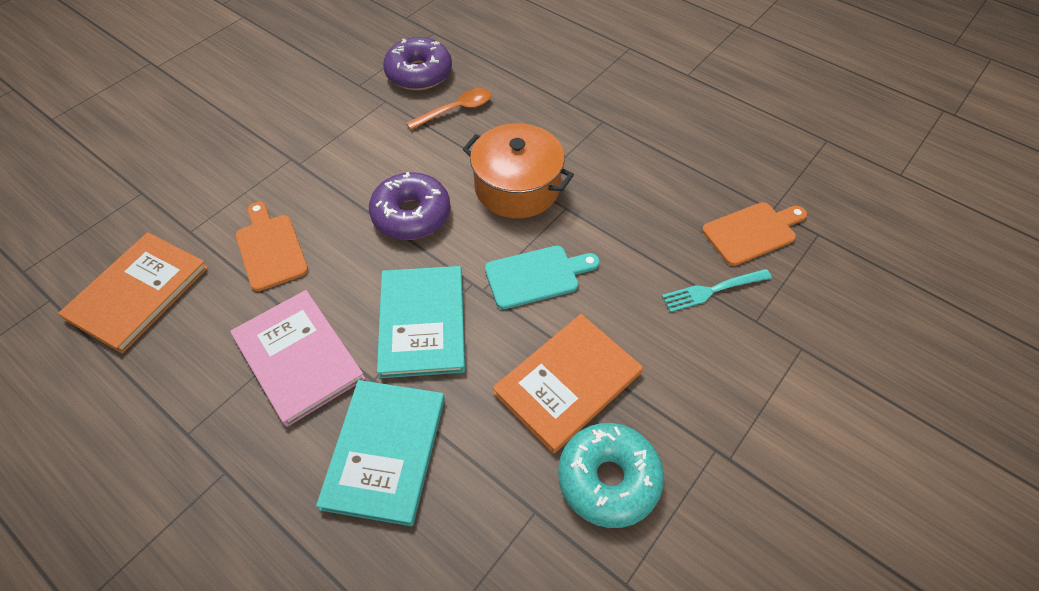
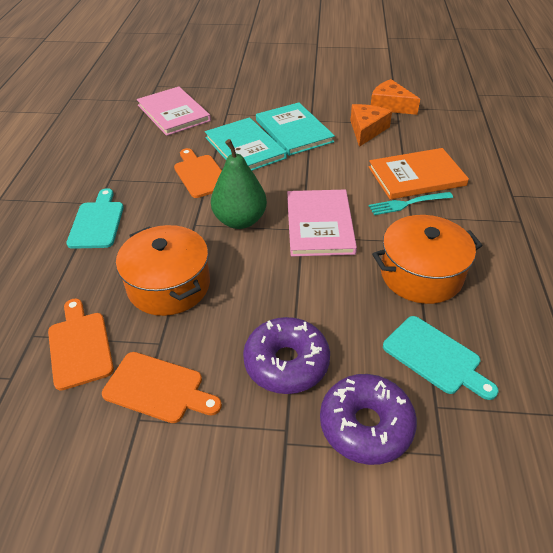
green pear: 0 -> 1
orange book: 2 -> 1
orange cheese: 0 -> 2
orange cutting board: 2 -> 3
orange pot: 1 -> 2
orange spoon: 1 -> 0
pink book: 1 -> 2
turquoise cutting board: 1 -> 2
turquoise donut: 1 -> 0

